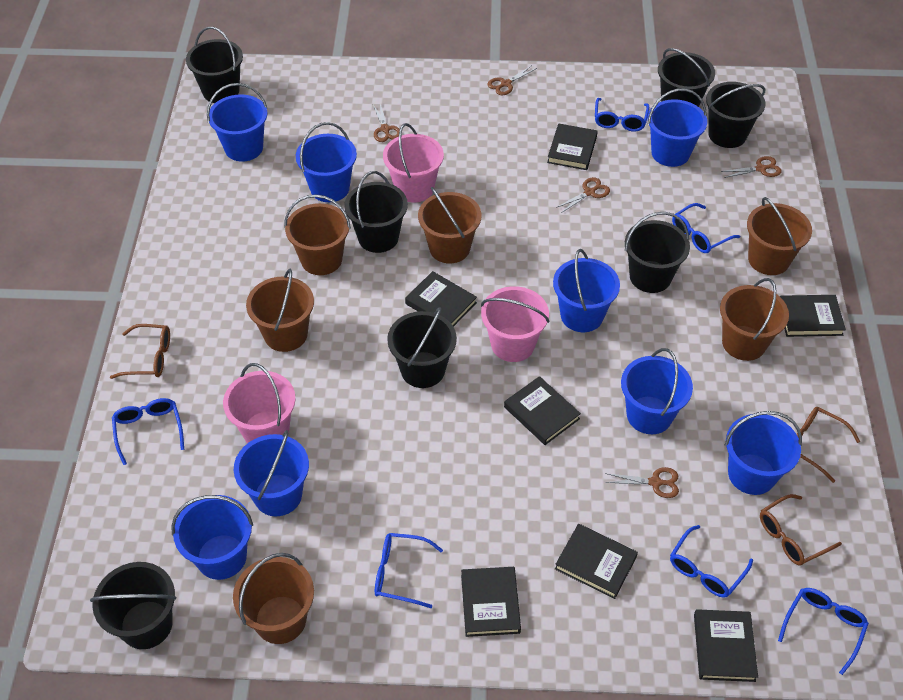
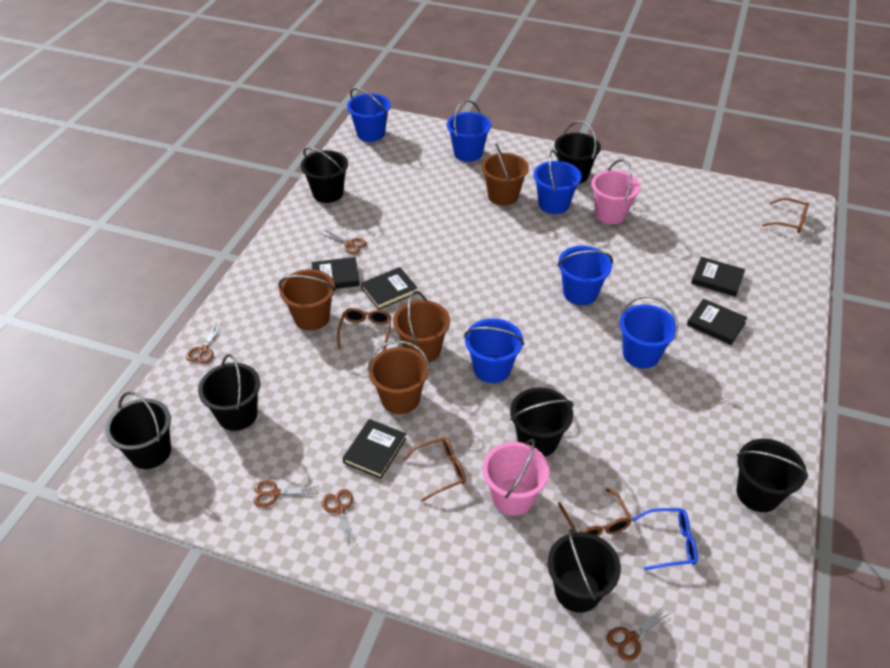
black book: 7 -> 5
blue bucket: 8 -> 6
blue glasses: 6 -> 1
brown bucket: 6 -> 4
brown glasses: 3 -> 4
pink bucket: 3 -> 2

